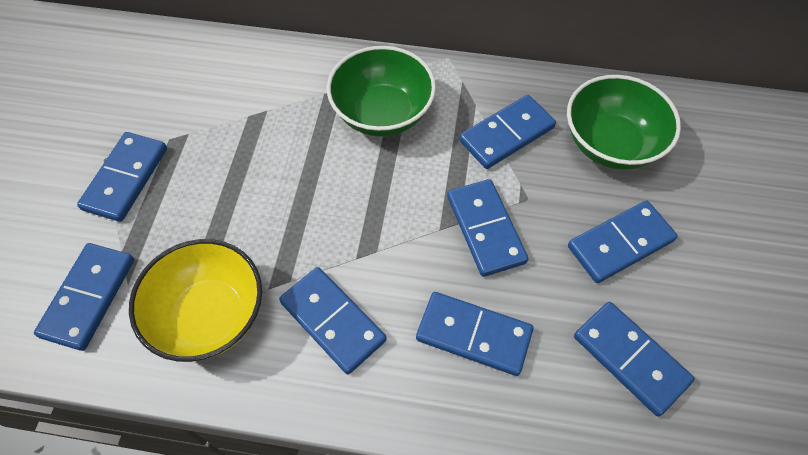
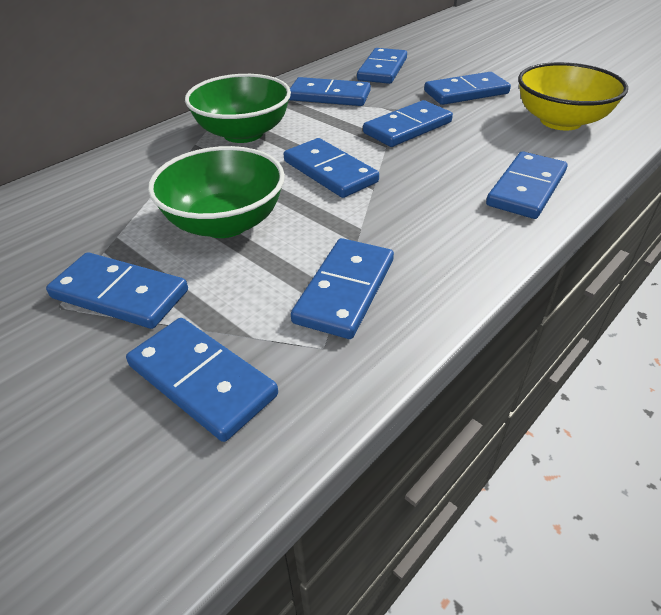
blue domino: 8 -> 9

